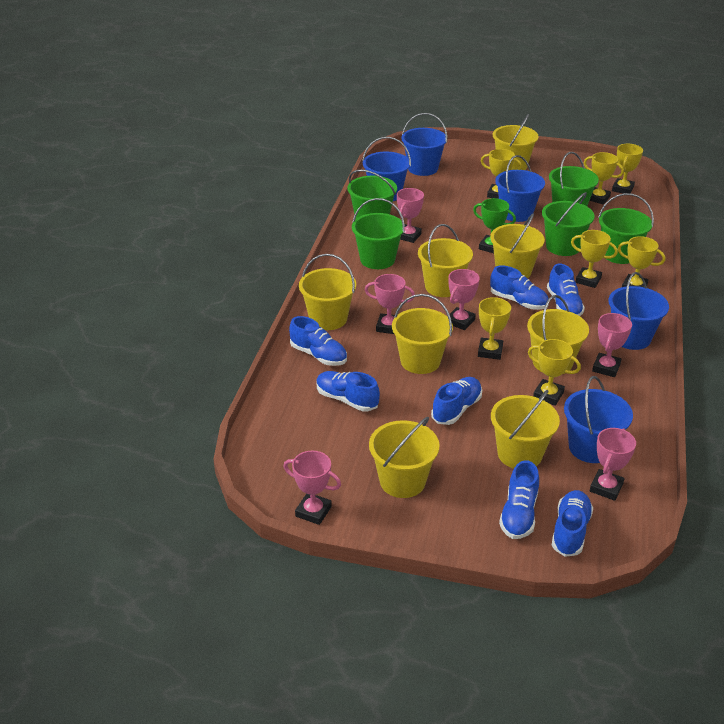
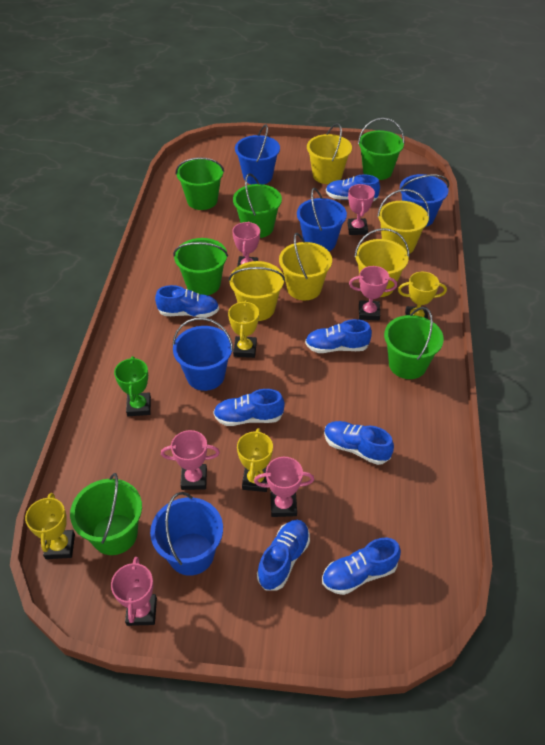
green bucket: 5 -> 6
yellow bucket: 8 -> 5
yellow trophy: 7 -> 4

